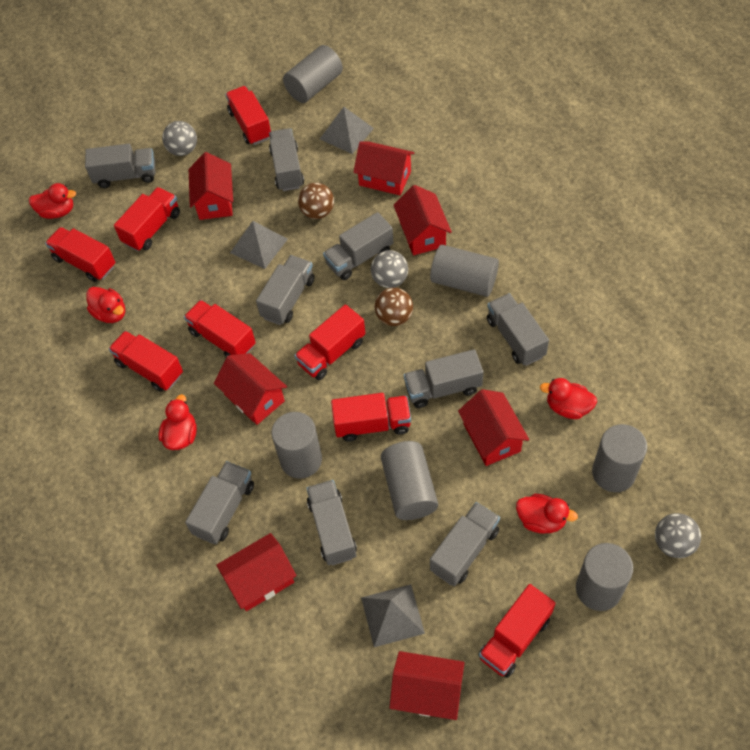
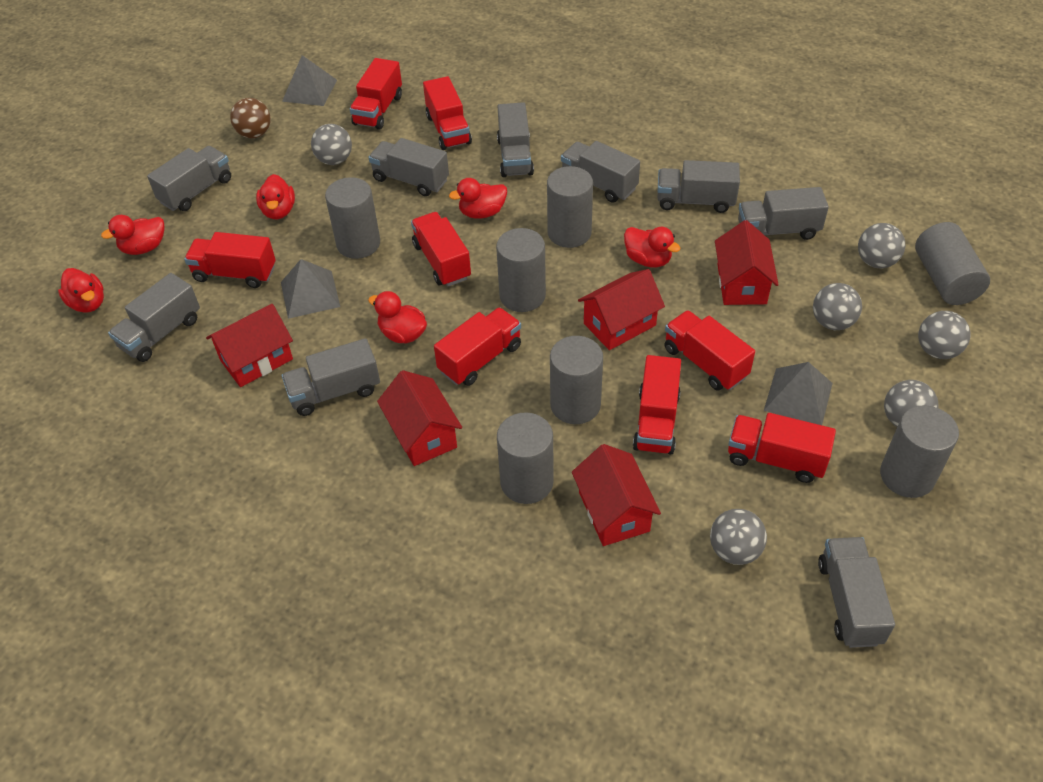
brown ball: 2 -> 1
grey ball: 3 -> 6
grey cylinder: 6 -> 7
red duck: 5 -> 6
red house: 7 -> 5

